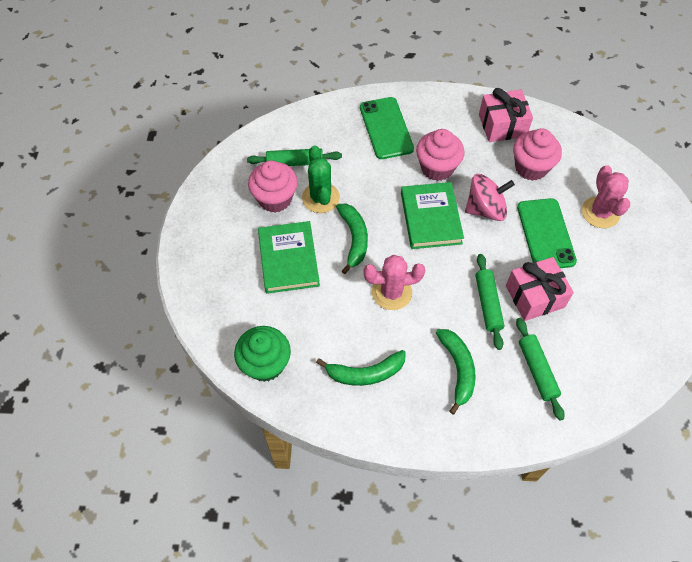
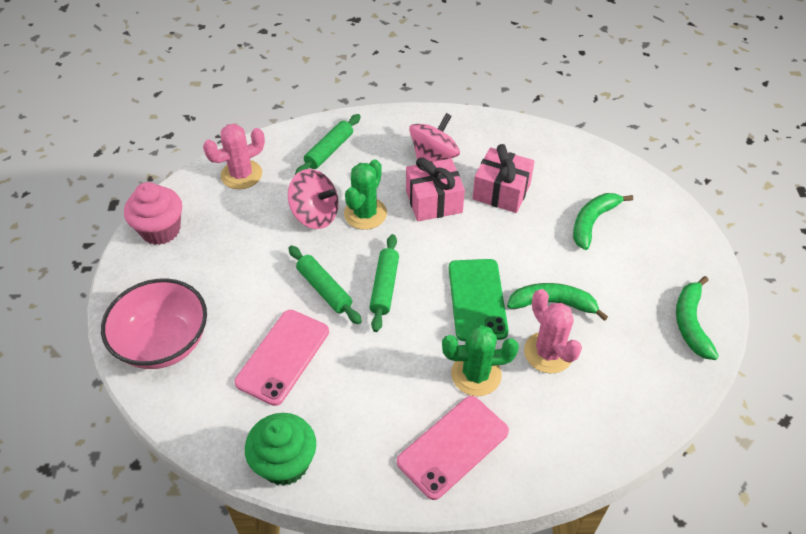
green book: 2 -> 0
green cactus: 1 -> 2
green phone: 2 -> 1
pink bowl: 0 -> 1
pink cupcake: 3 -> 1
pink phone: 0 -> 2
pink spinning top: 1 -> 2

